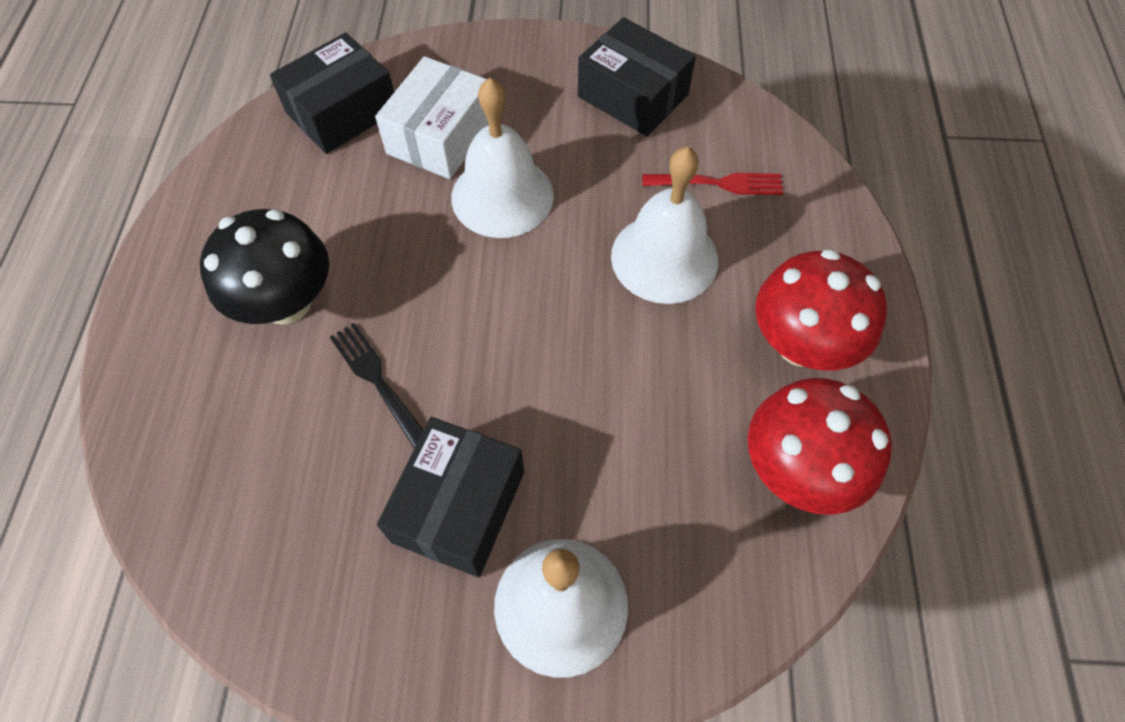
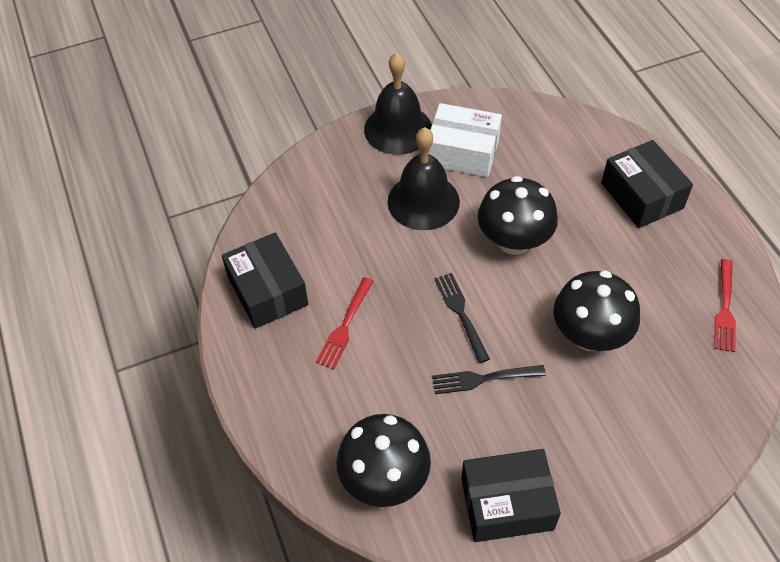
black bell: 0 -> 2
black fork: 1 -> 2
black mushroom: 1 -> 3
red fork: 1 -> 2
red mushroom: 2 -> 0
white bell: 3 -> 0

